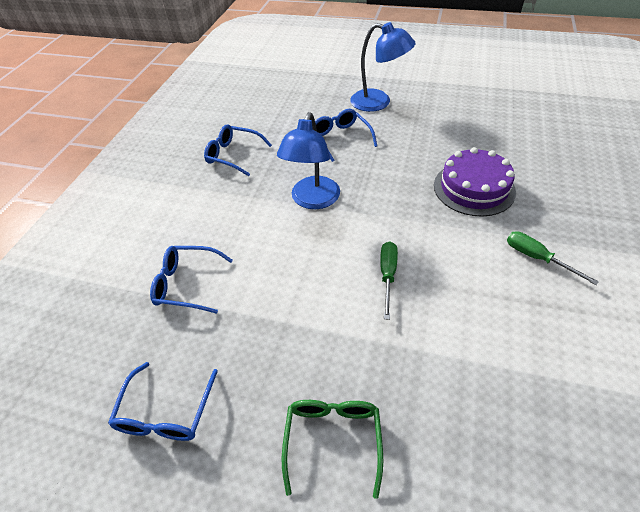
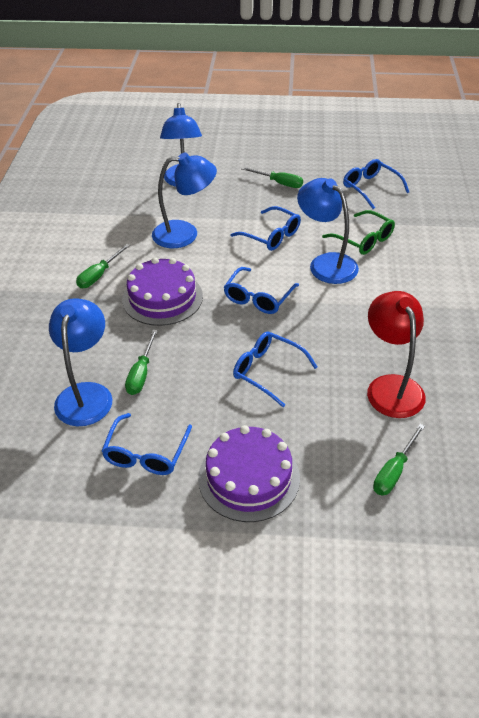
blue glasses: 4 -> 5
blue lamp: 2 -> 4
green screwdriver: 2 -> 4
purple cake: 1 -> 2
red lamp: 0 -> 1

